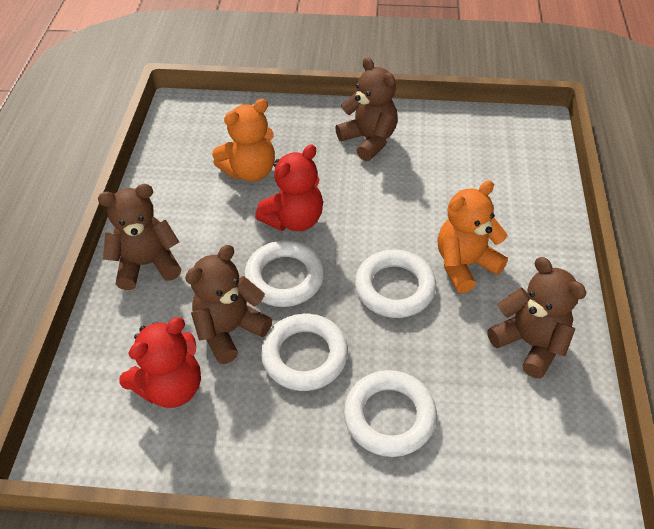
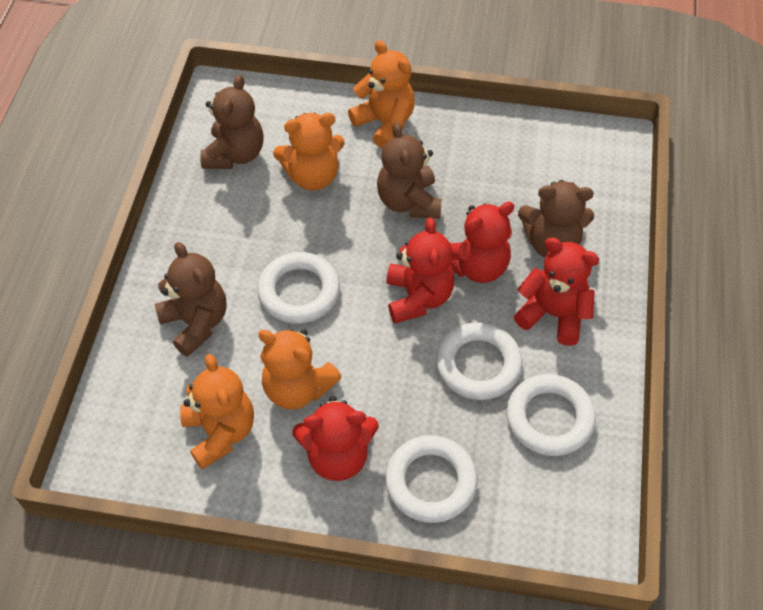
orange teddy bear: 2 -> 4
red teddy bear: 2 -> 4

